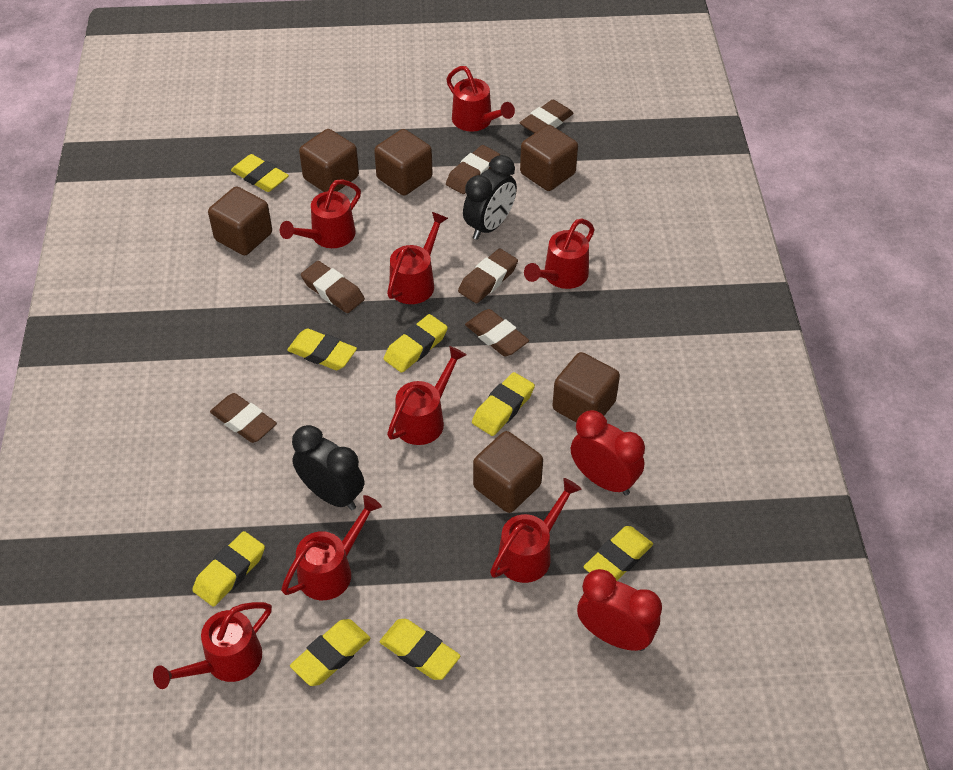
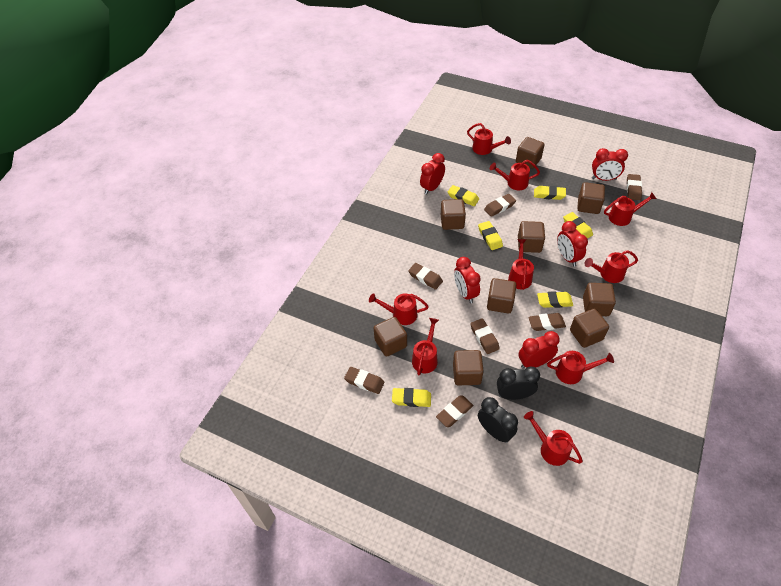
brown cube: 6 -> 9
brown eraser: 6 -> 7
red clock: 2 -> 5
red watering can: 8 -> 9
yellow eraser: 8 -> 6

